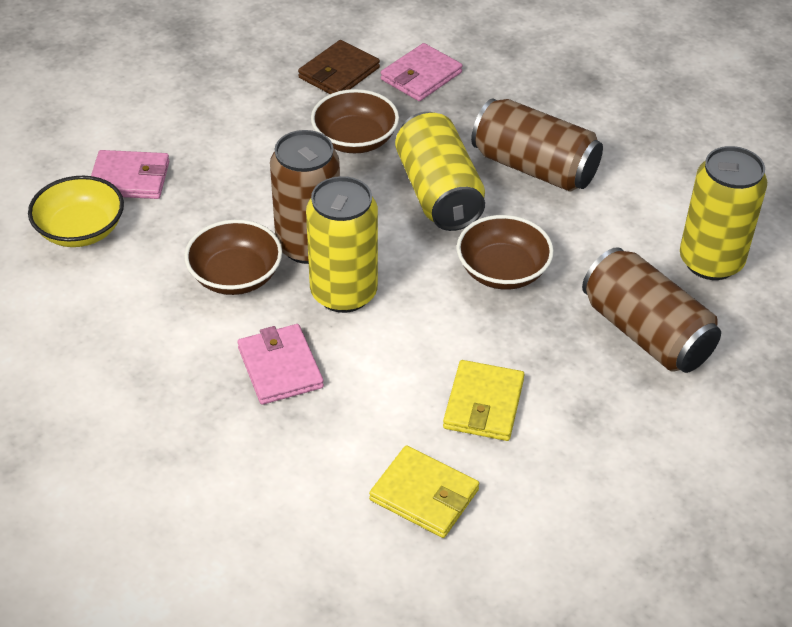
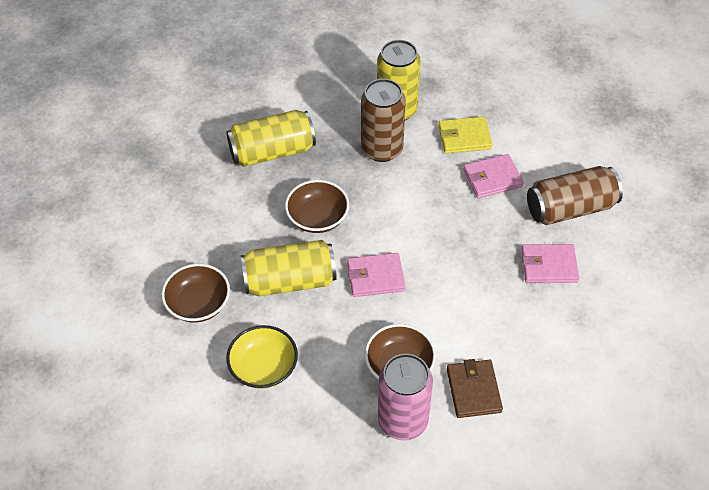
brown can: 3 -> 2
pink can: 0 -> 1
yellow wallet: 2 -> 1

